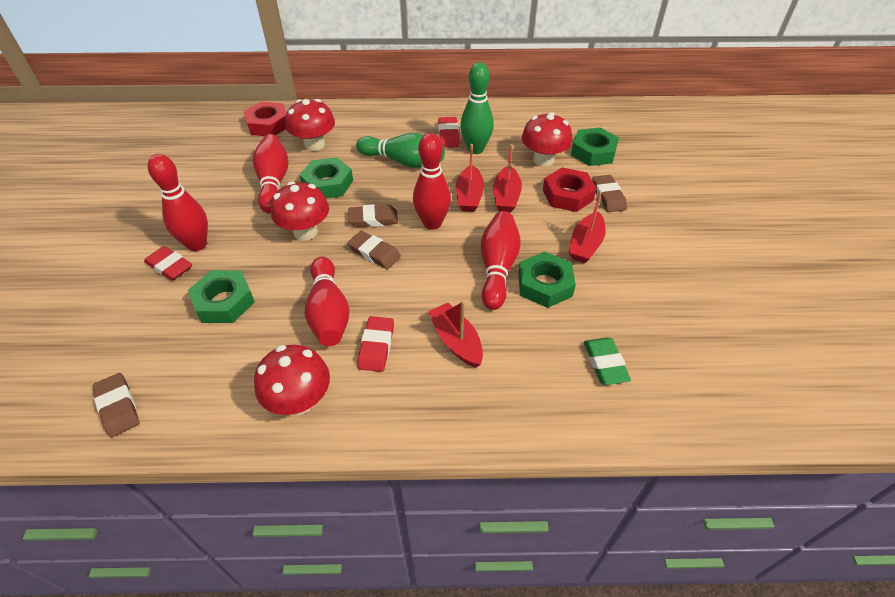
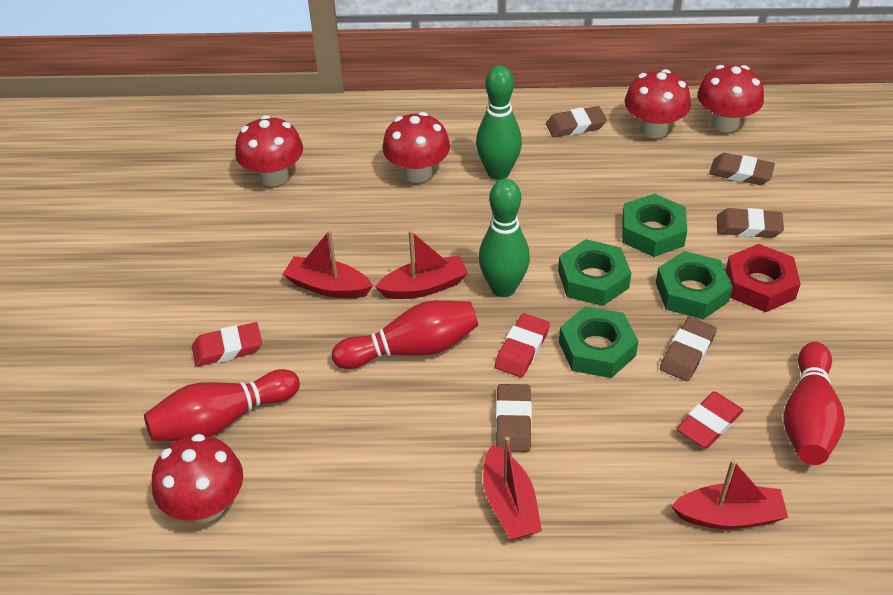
brown eraser: 4 -> 5
green eraser: 1 -> 0
red bowling pin: 5 -> 3
red mushroom: 4 -> 5
red nut: 2 -> 1

